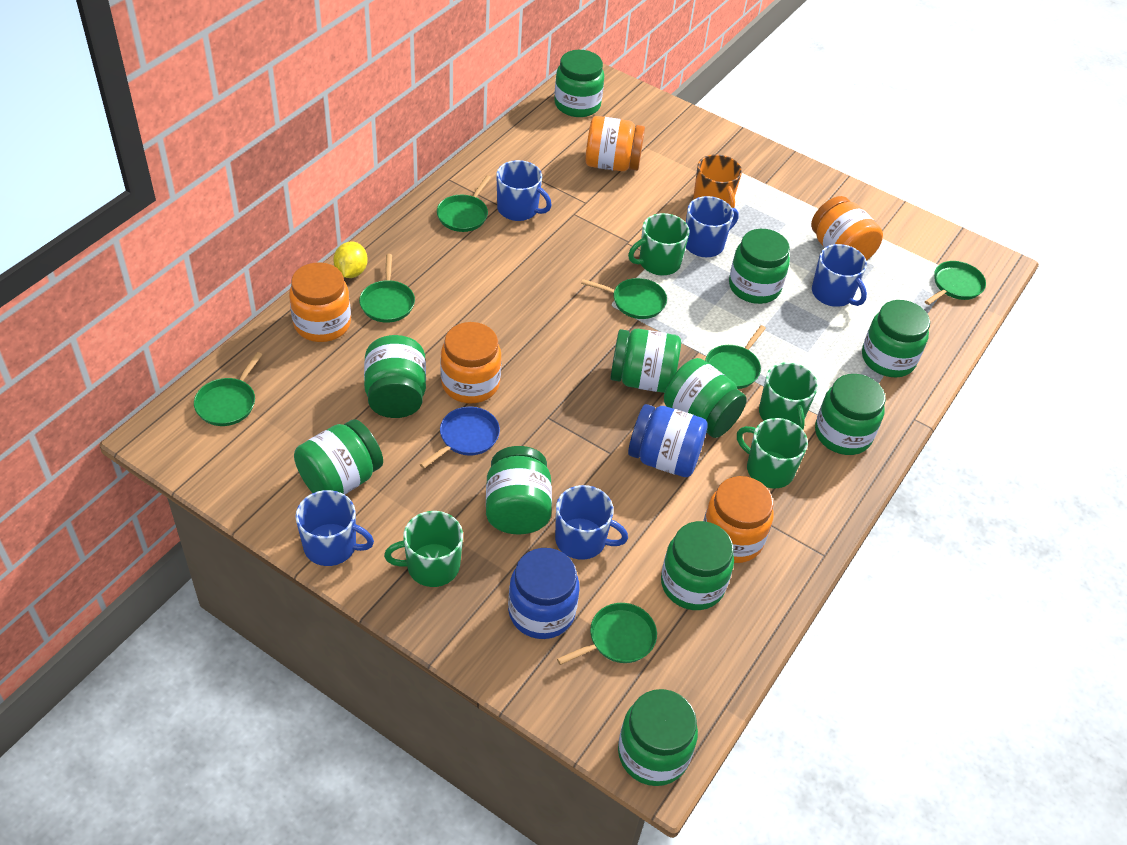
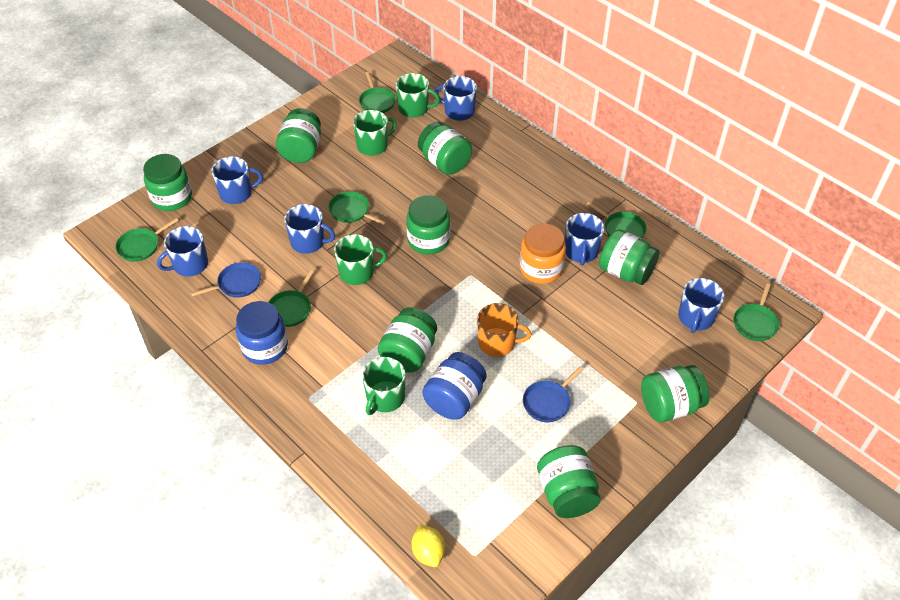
blue mug: 5 -> 6
blue pan: 1 -> 2
green jar: 11 -> 8
green pan: 7 -> 6
orange jar: 5 -> 1

